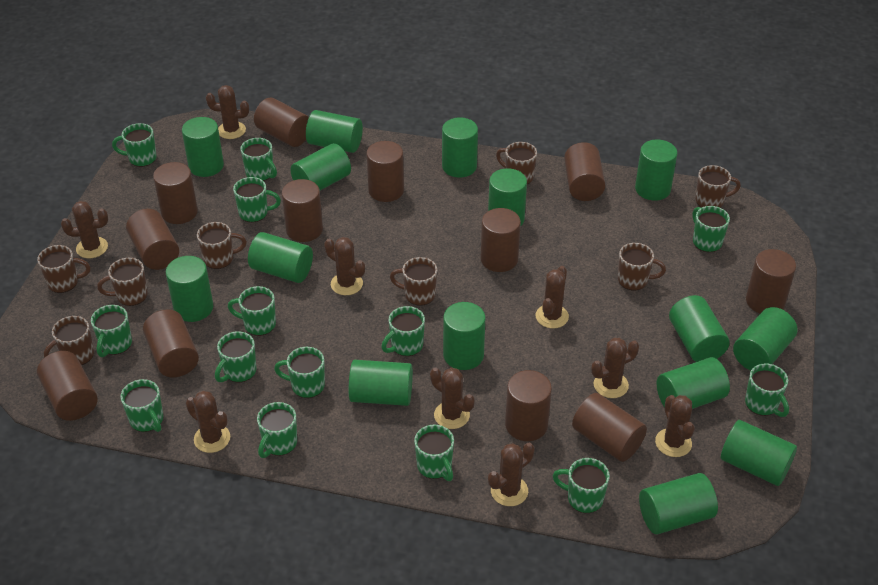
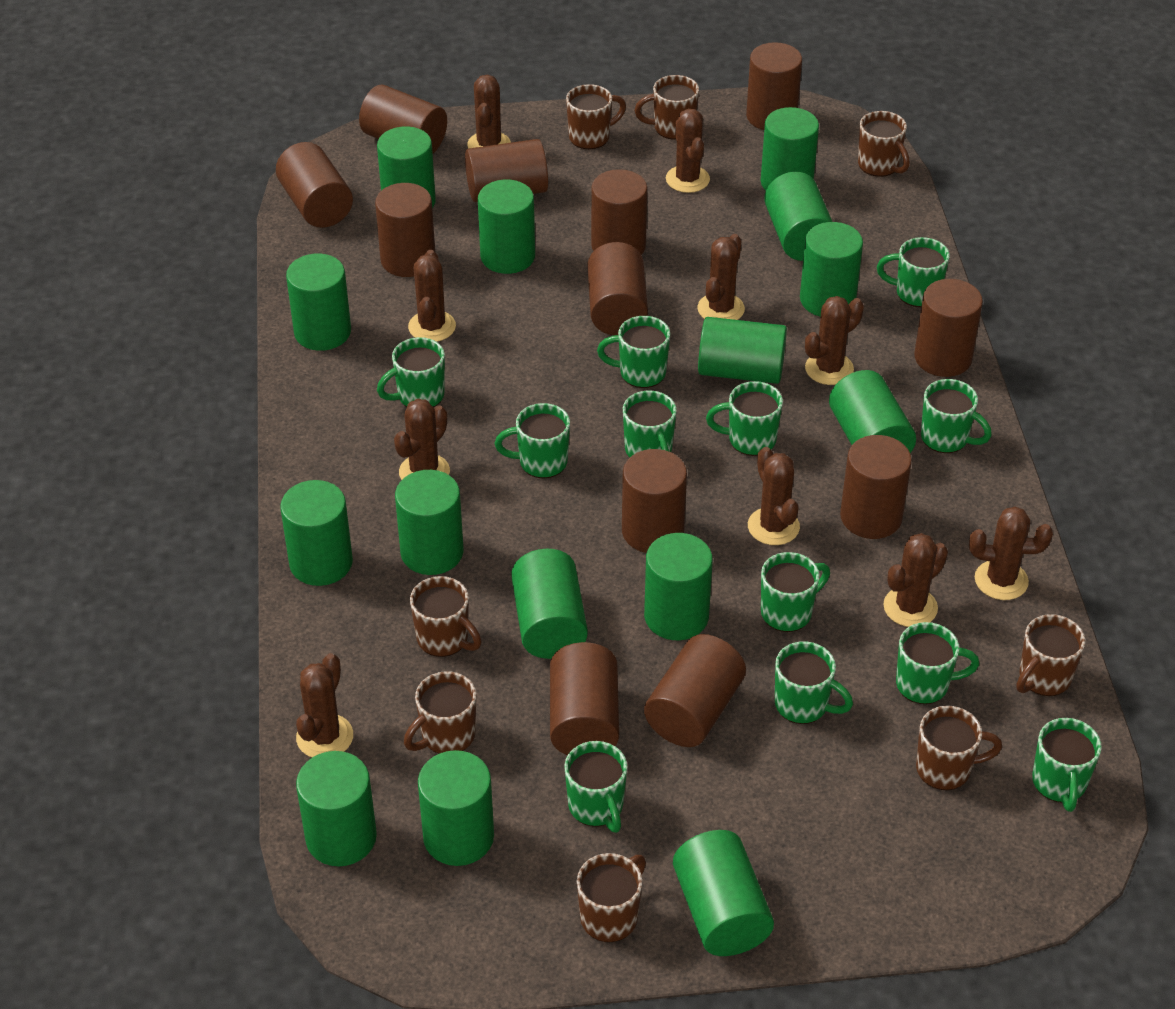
brown cactus: 9 -> 10
green mug: 14 -> 12

